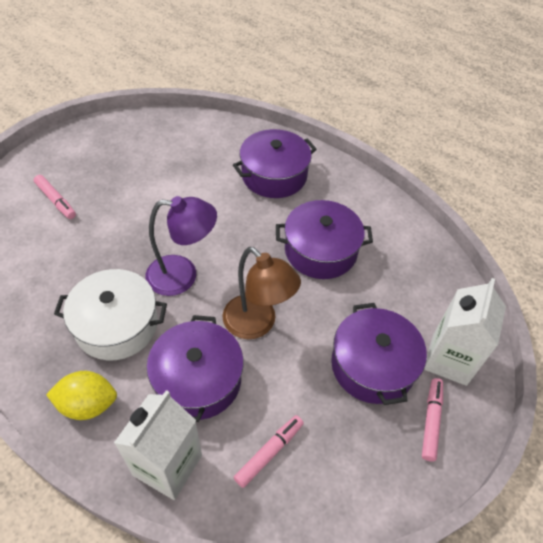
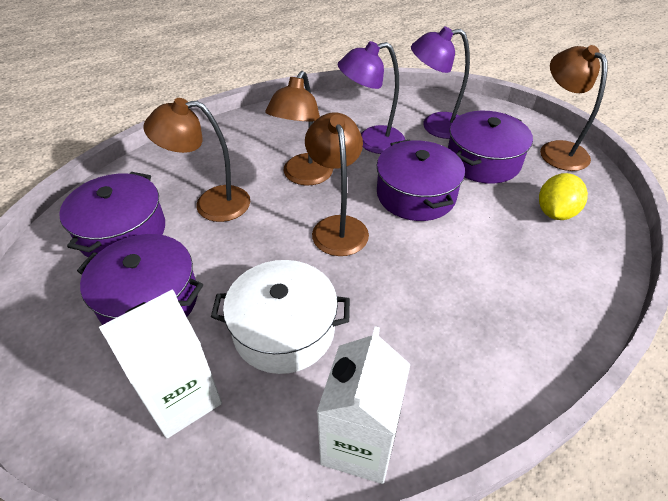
brown lamp: 1 -> 4
pink marker: 3 -> 0
purple lamp: 1 -> 2

